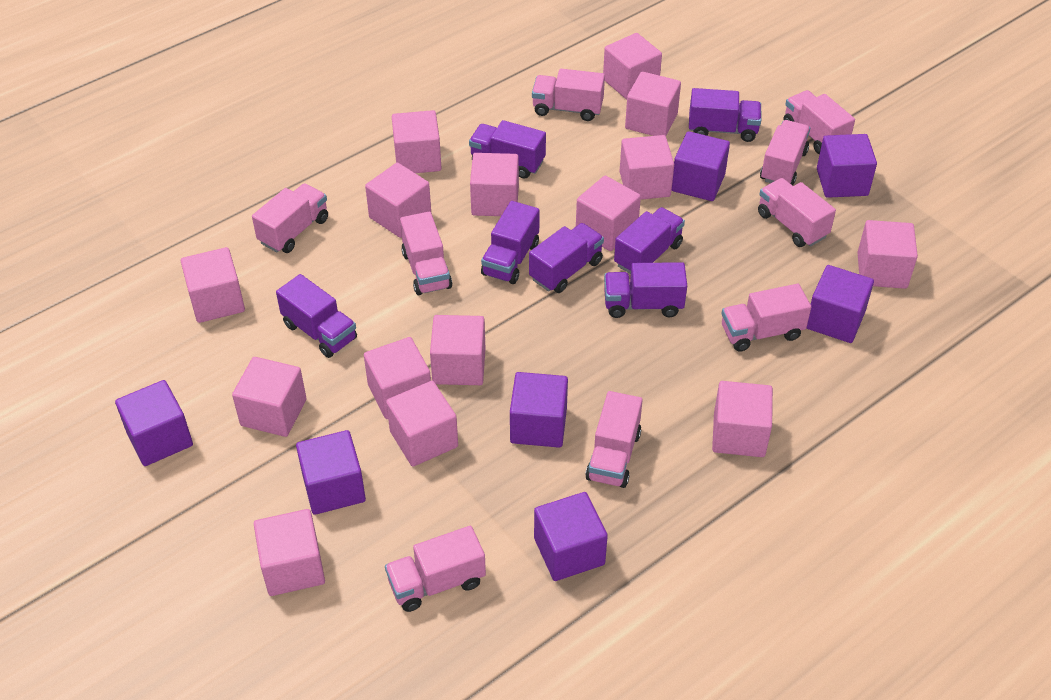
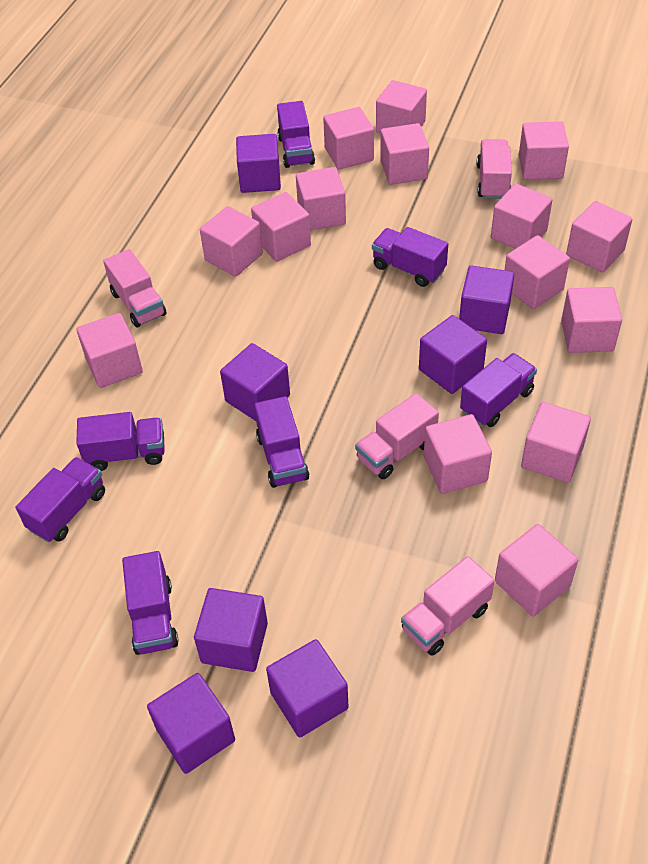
pink truck: 9 -> 4

